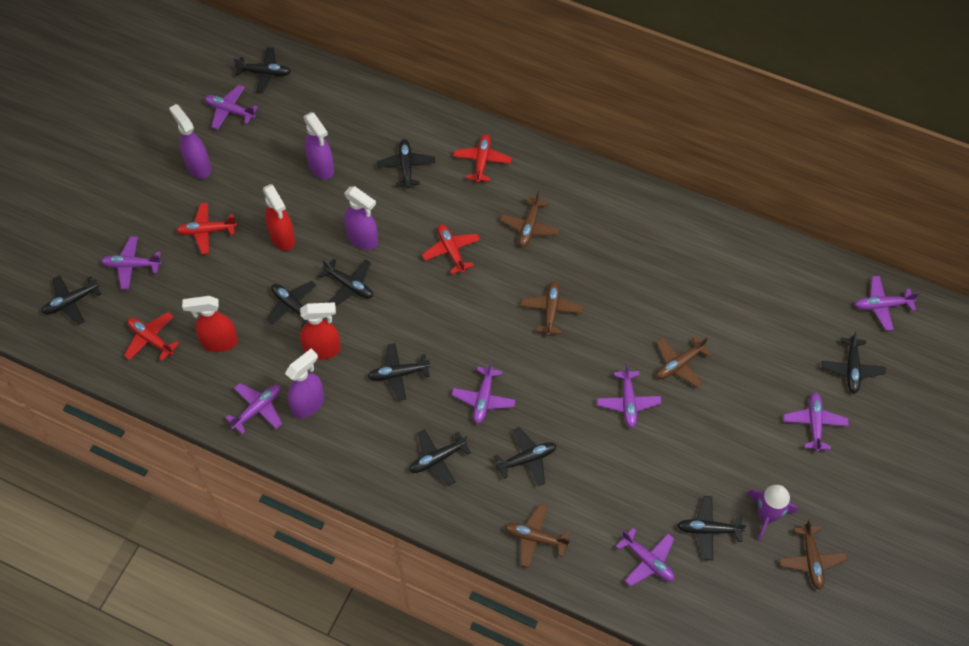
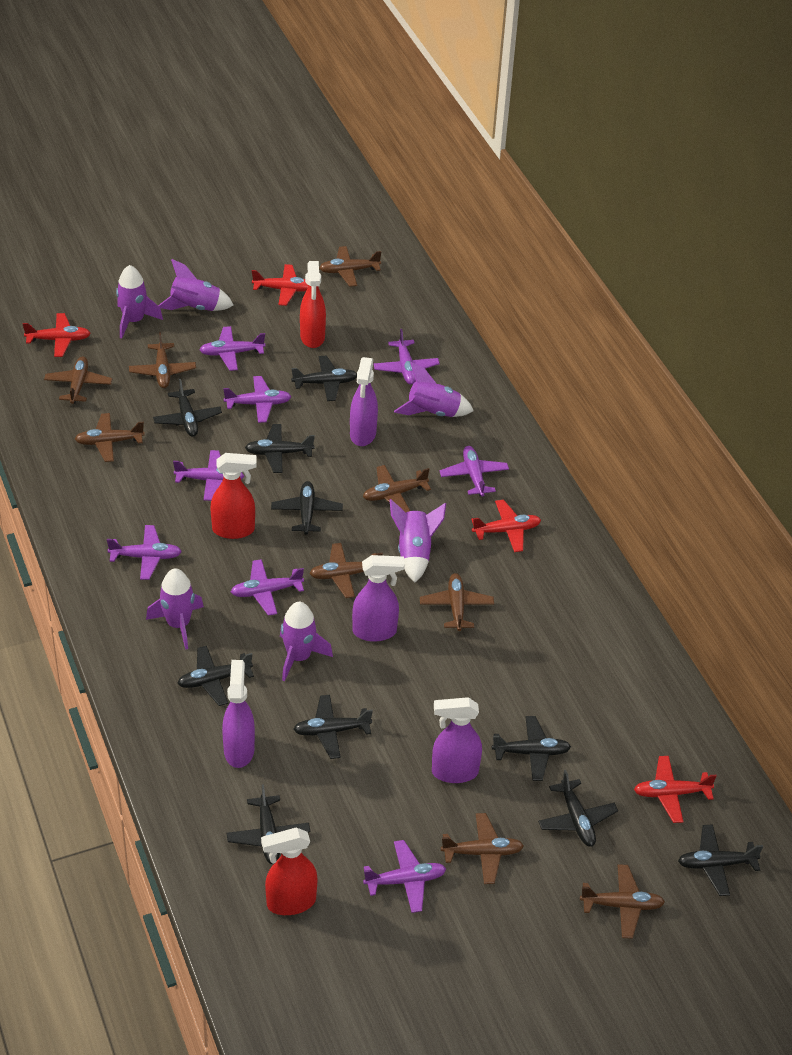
brown plane: 5 -> 9
purple rocket: 1 -> 6

